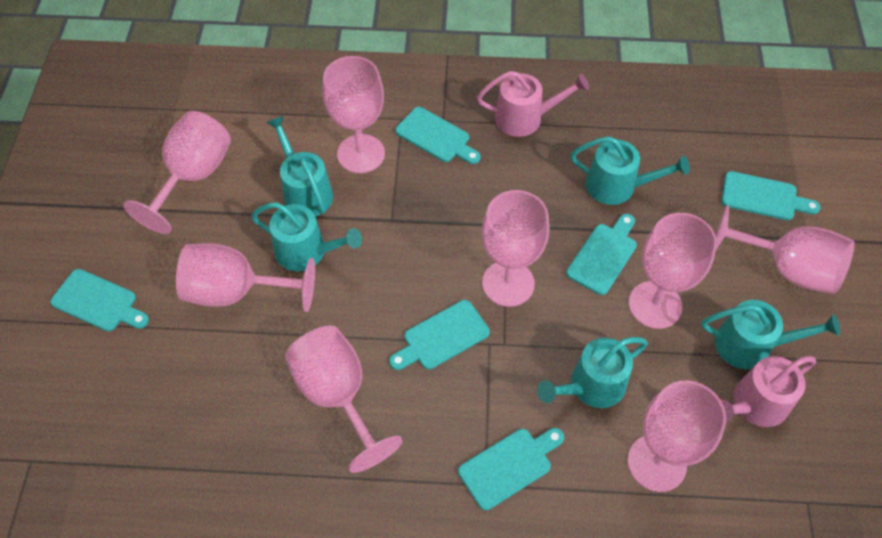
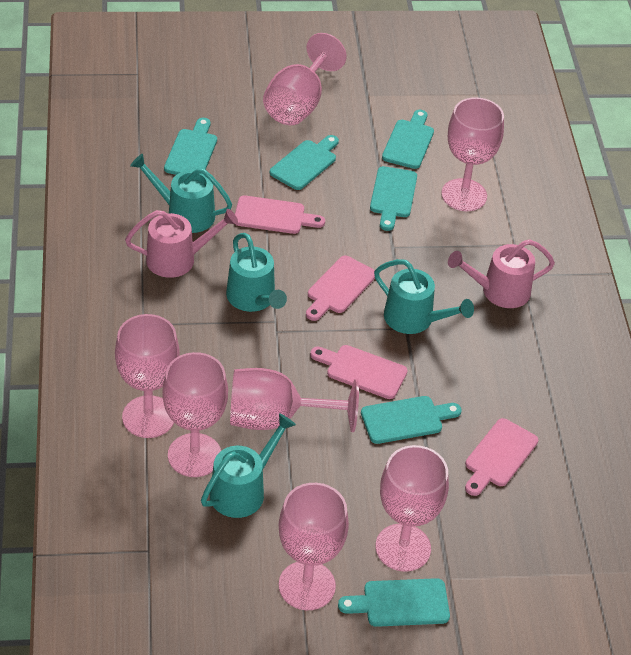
pink cutting board: 0 -> 4
pink goblet: 8 -> 7
turquoise watering can: 5 -> 4

